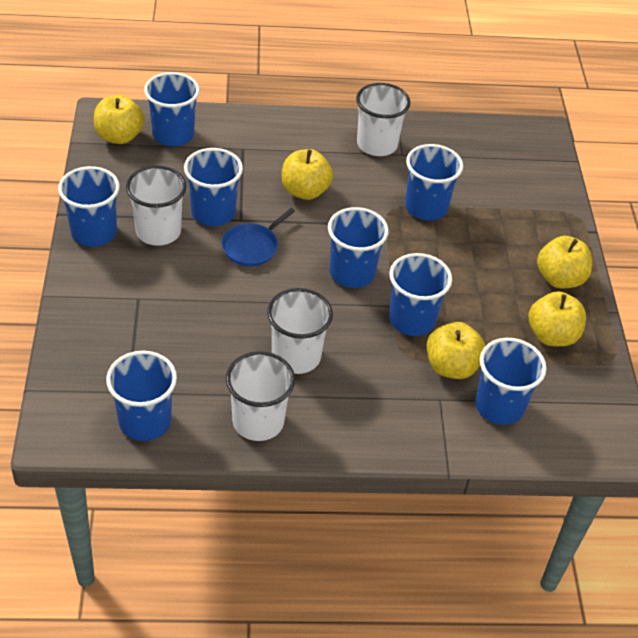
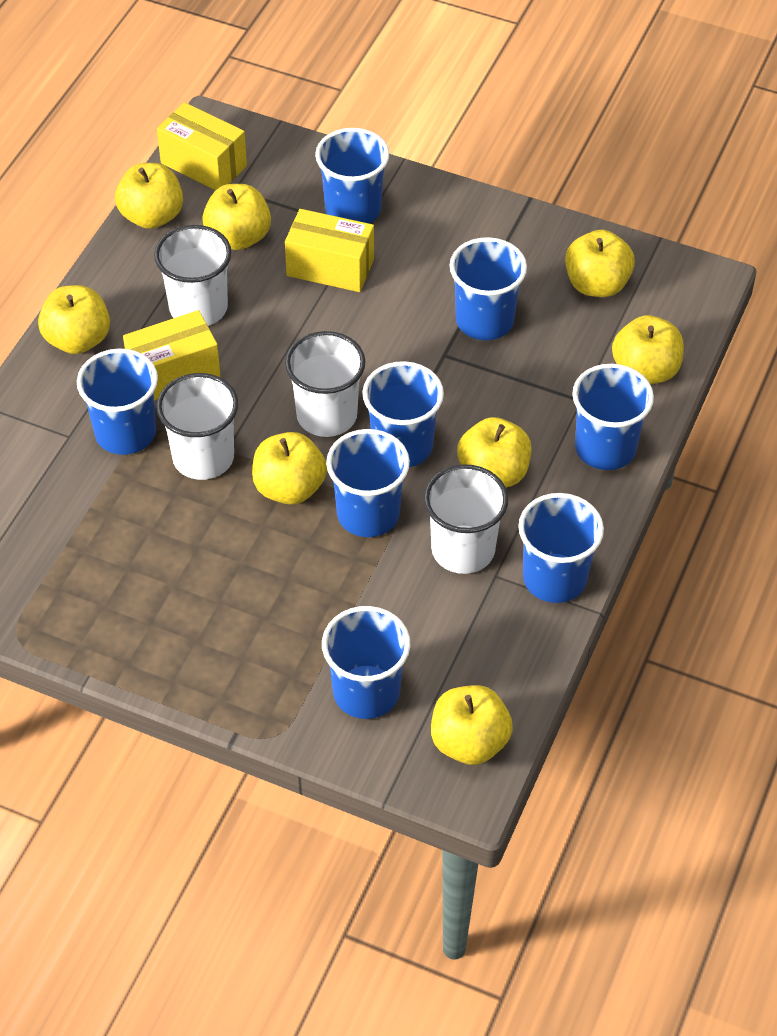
blue pan: 1 -> 0
yellow apple: 5 -> 8
yellow box: 0 -> 3

